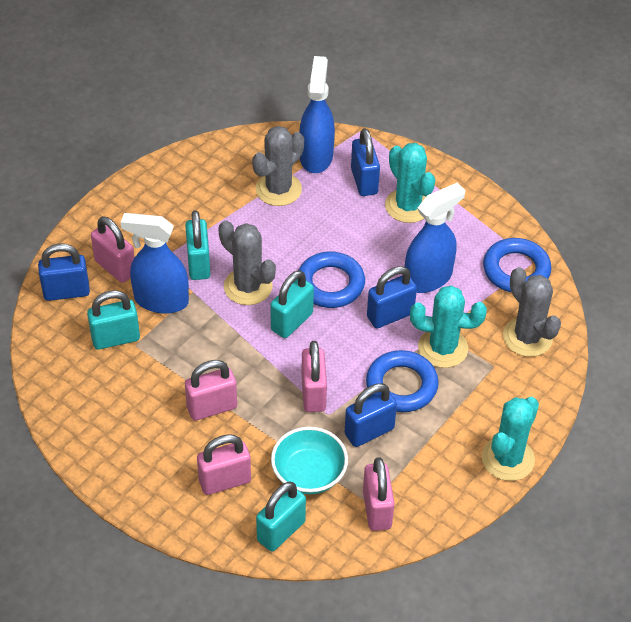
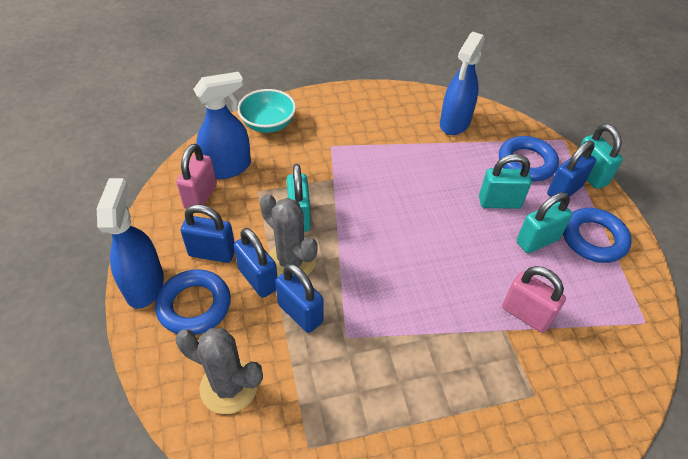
grey cactus: 3 -> 2
pink padlock: 5 -> 2
turquoise cactus: 3 -> 0

